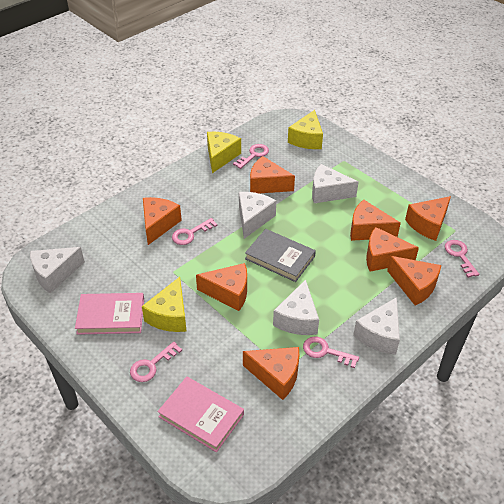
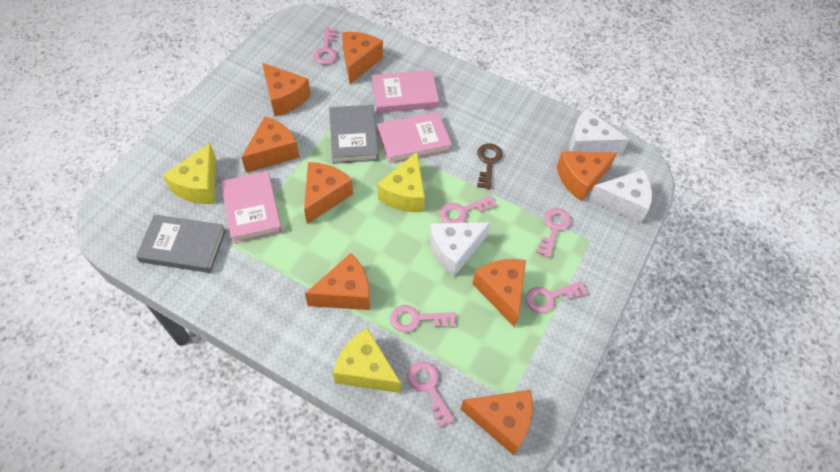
brown key: 0 -> 1
grey book: 1 -> 2
pink book: 2 -> 3
pink key: 5 -> 6
white cheese: 5 -> 3

